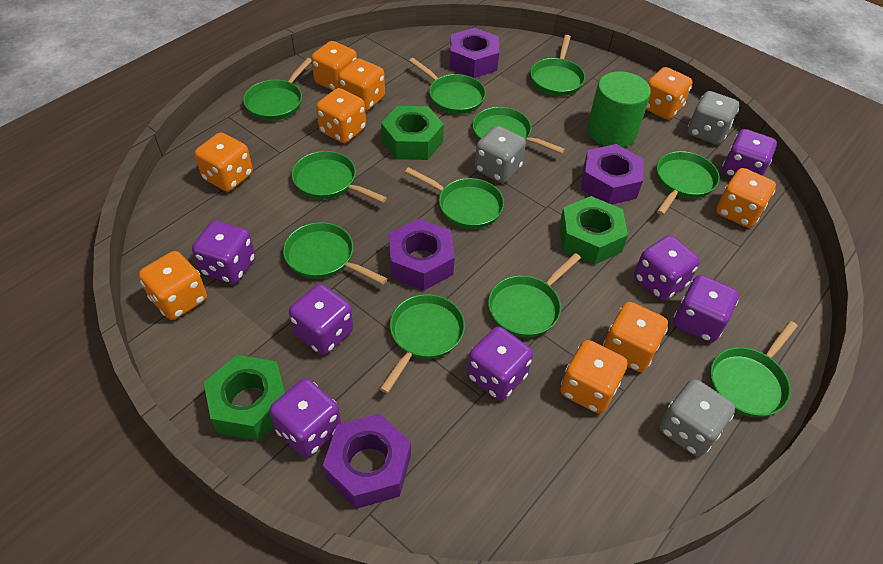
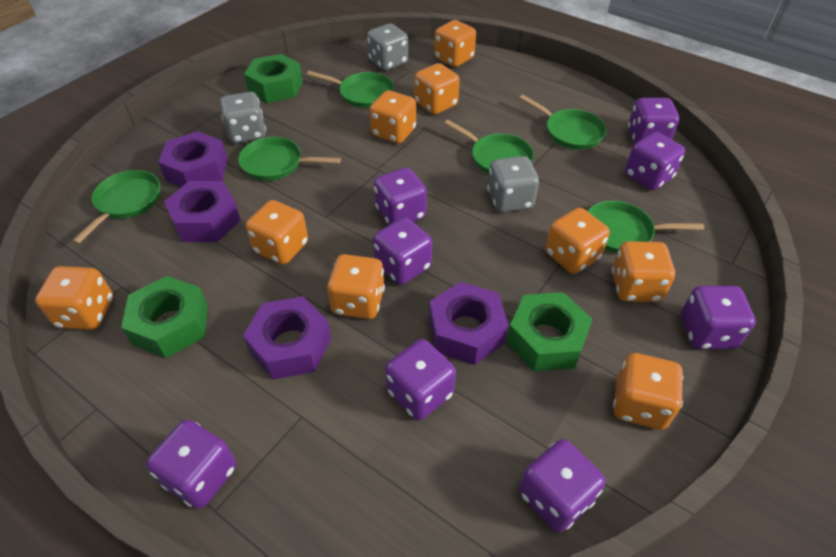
green cylinder: 1 -> 0
green pan: 11 -> 6
purple dice: 7 -> 8

